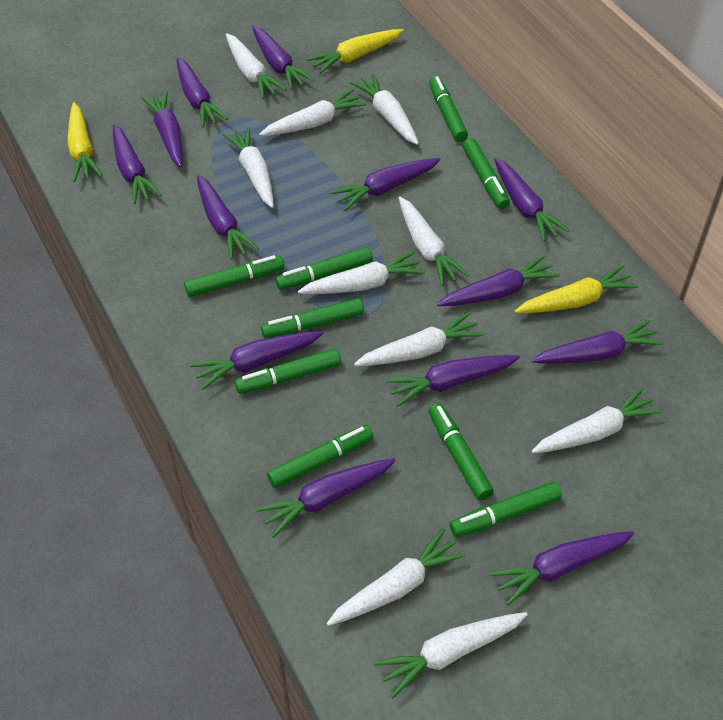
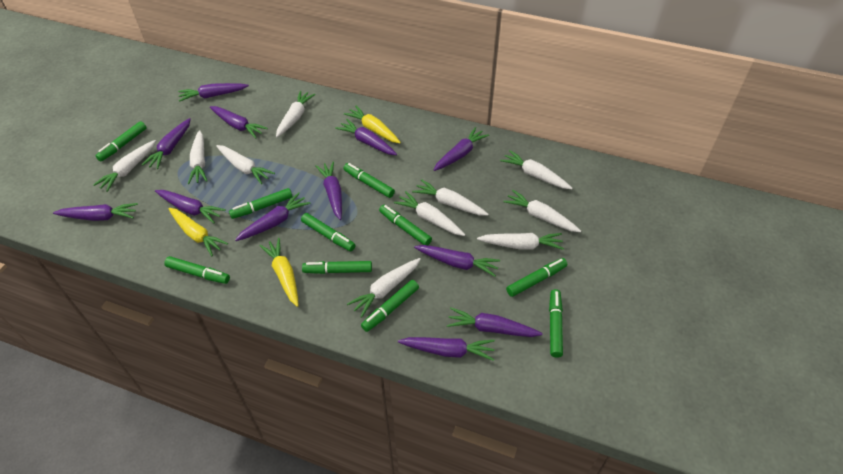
green marker: 9 -> 10
purple carrot: 13 -> 12

